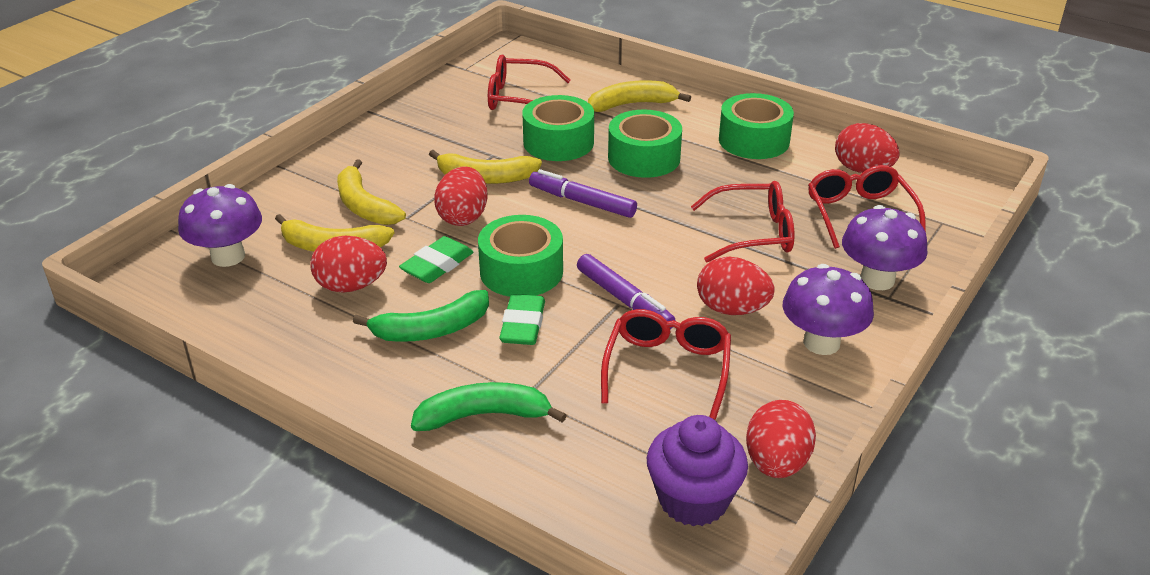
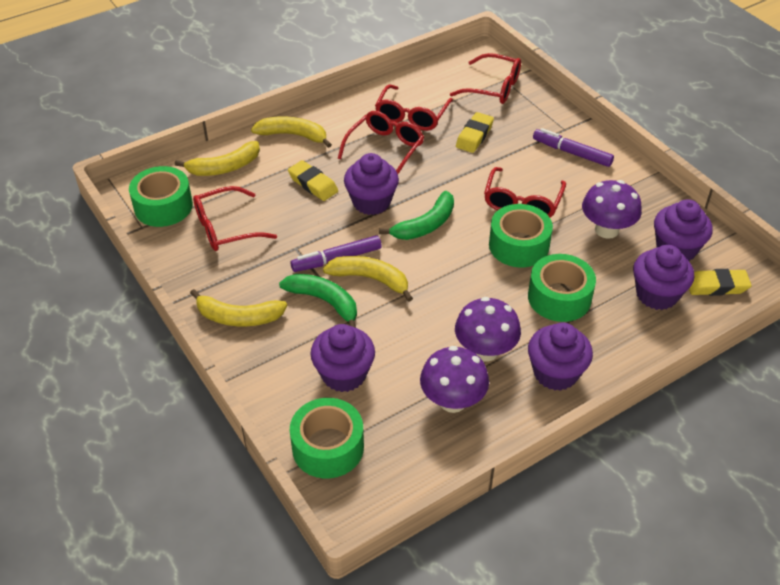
green eraser: 2 -> 0
purple cupcake: 1 -> 5
red egg: 5 -> 0
red glasses: 4 -> 5
yellow eraser: 0 -> 3

